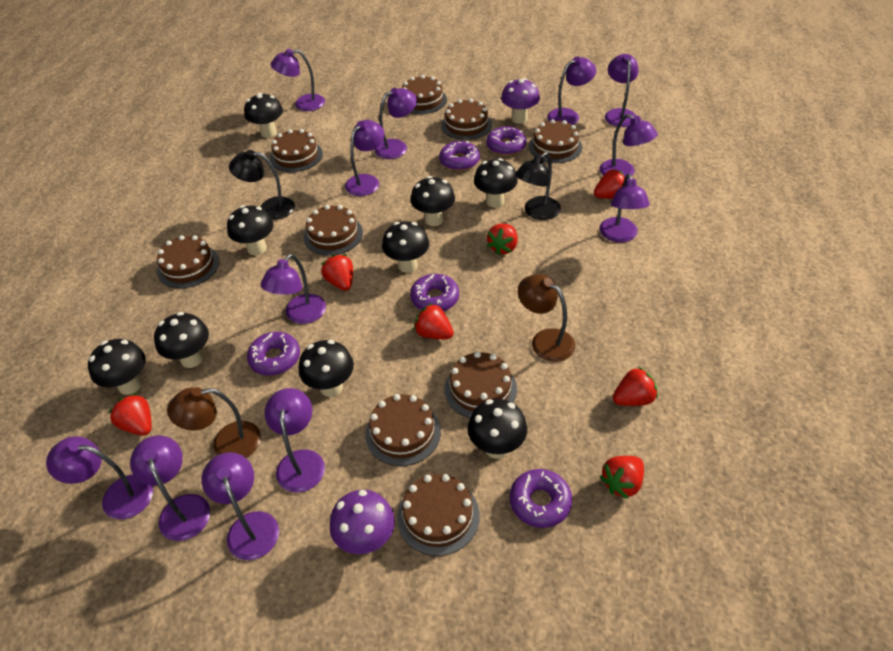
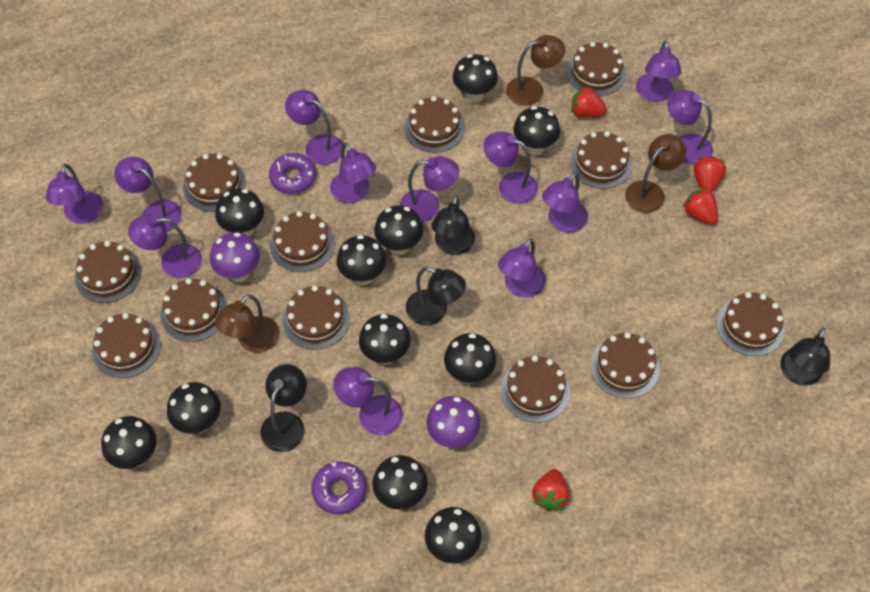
black lamp: 2 -> 4
black mushroom: 9 -> 11
brown cake: 9 -> 12
brown lamp: 2 -> 3
purple donut: 5 -> 2
red strawberry: 7 -> 4

